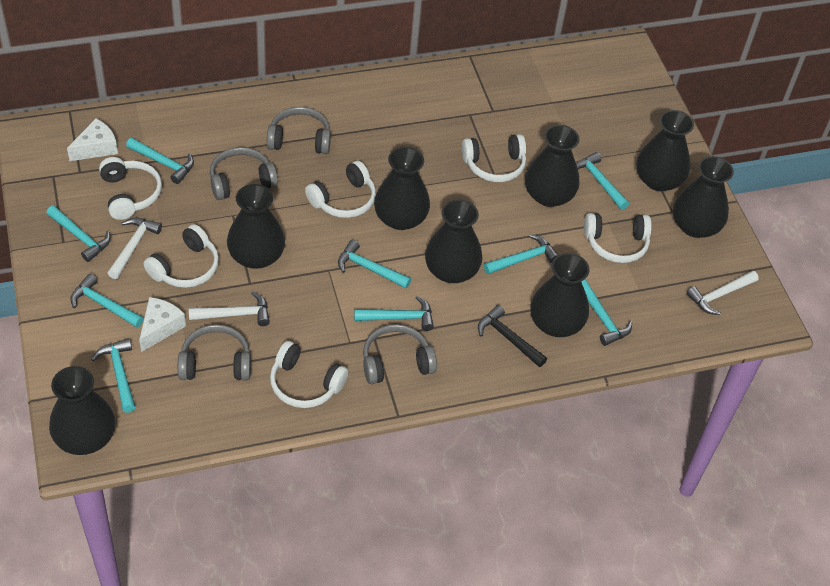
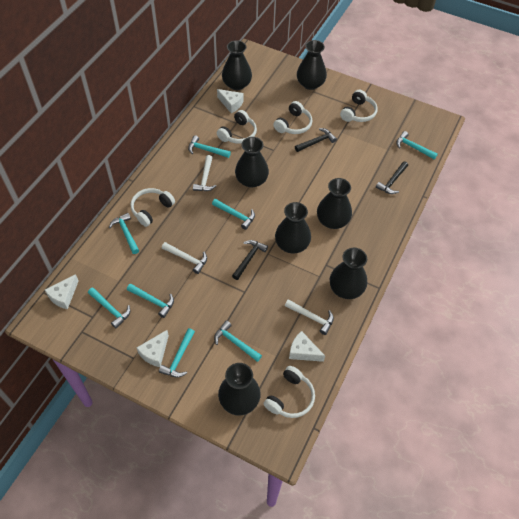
black hammer: 1 -> 3
black vase: 8 -> 7
grey headphones: 4 -> 0
turquoise hammer: 9 -> 8
white cheese: 2 -> 4
white headphones: 6 -> 5

